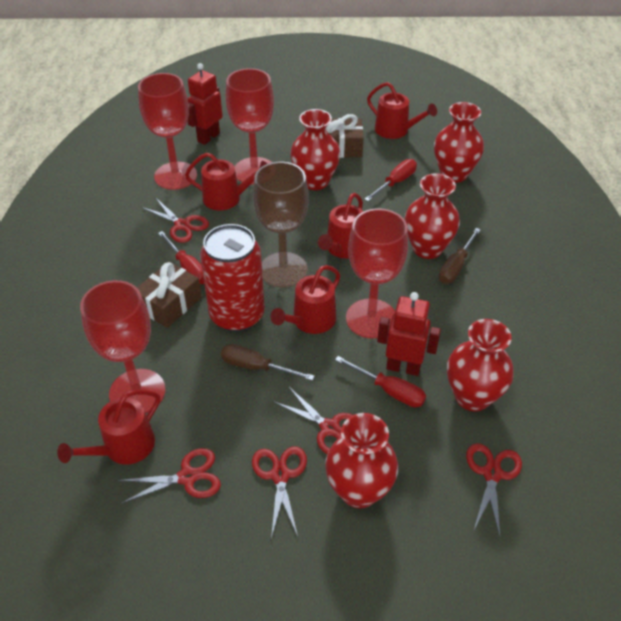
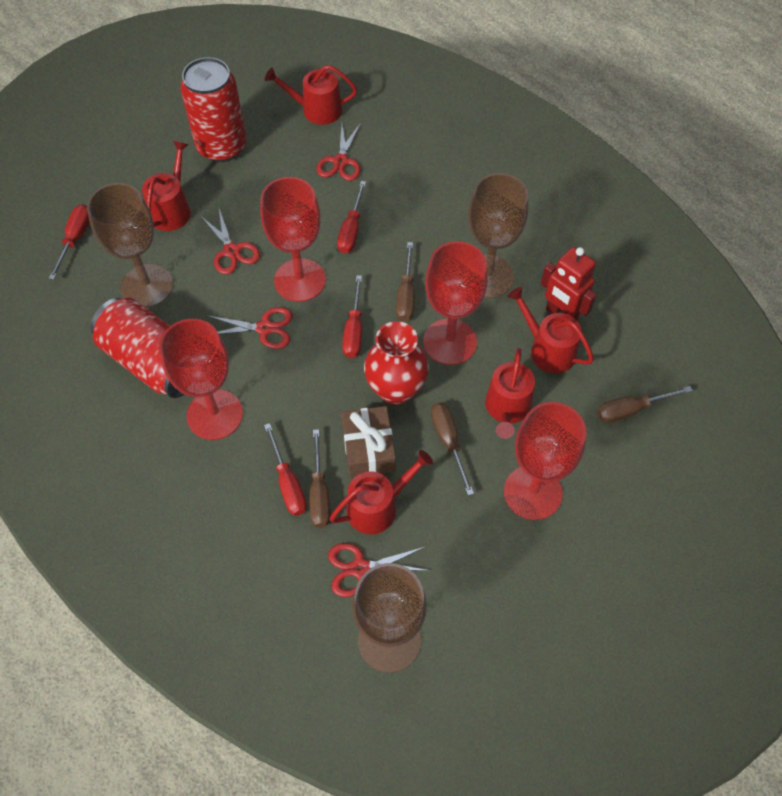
brown gift: 2 -> 1
brown goblet: 1 -> 3
brown screwdriver: 2 -> 4
red can: 1 -> 2
red robot: 2 -> 1
red scissors: 5 -> 4
red screwdriver: 3 -> 4
red vase: 5 -> 1

